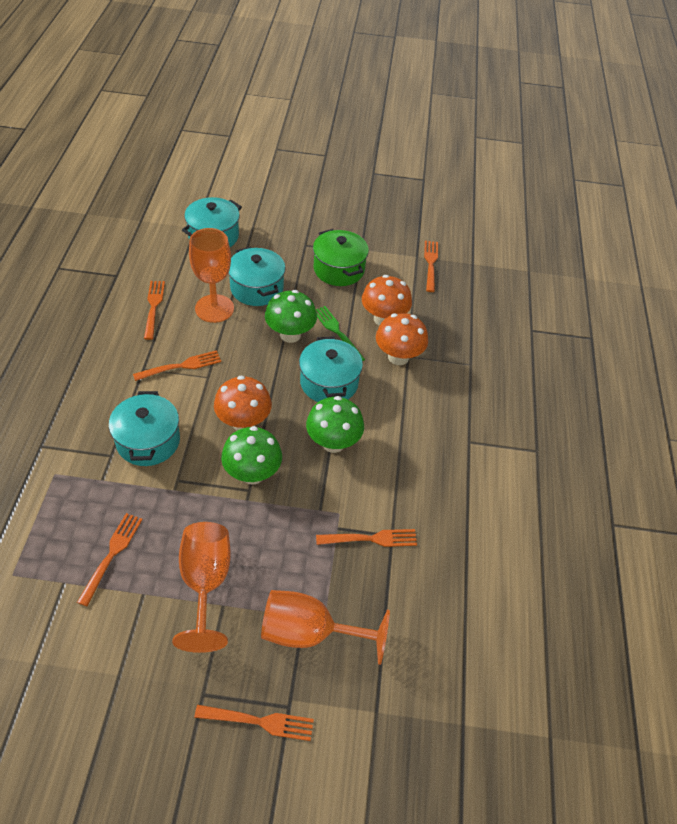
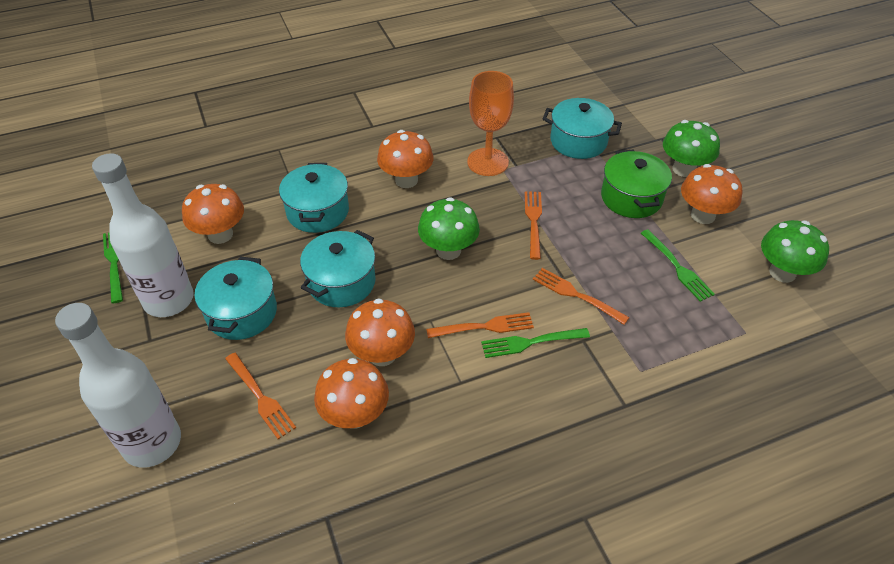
green fork: 1 -> 3
orange fork: 6 -> 4
orange goblet: 3 -> 1
orange mushroom: 3 -> 5
white bottle: 0 -> 2

